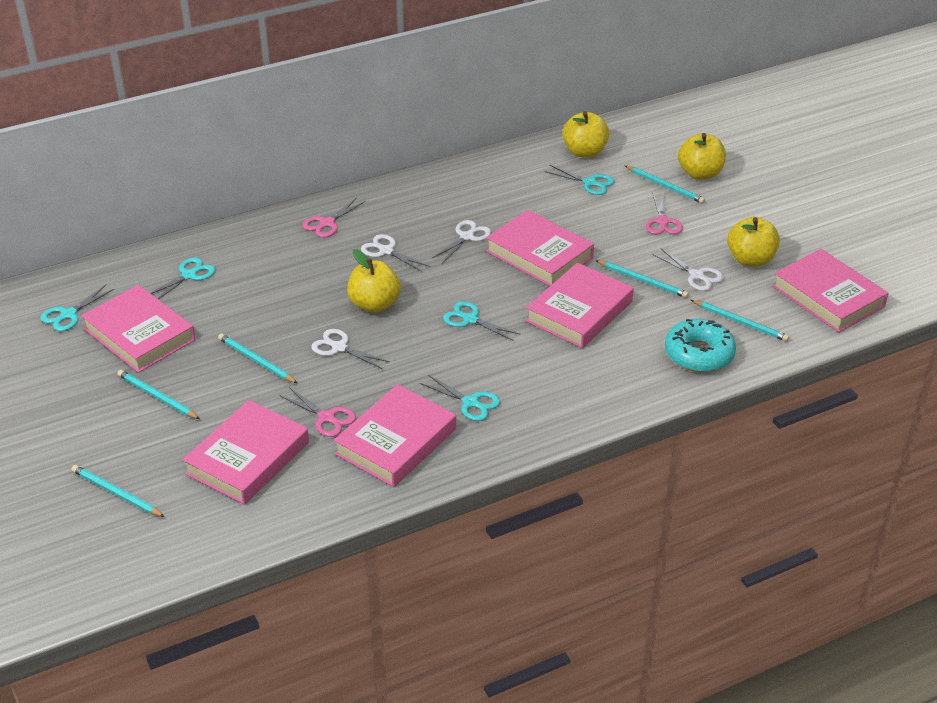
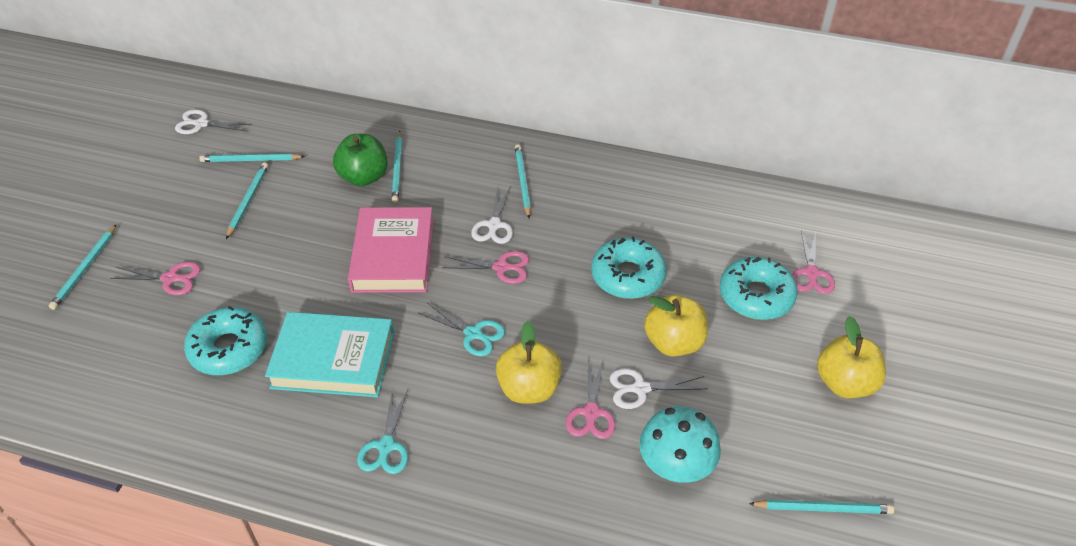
green apple: 0 -> 1
pink book: 6 -> 1
pink scissors: 3 -> 4
turquoise book: 0 -> 1
turquoise donut: 1 -> 3
turquoise mushroom: 0 -> 1
turquoise scissors: 5 -> 2
white scissors: 4 -> 3
yellow apple: 4 -> 3

